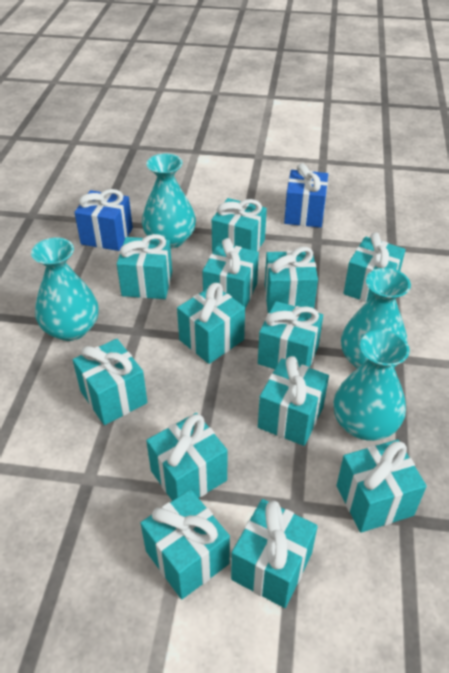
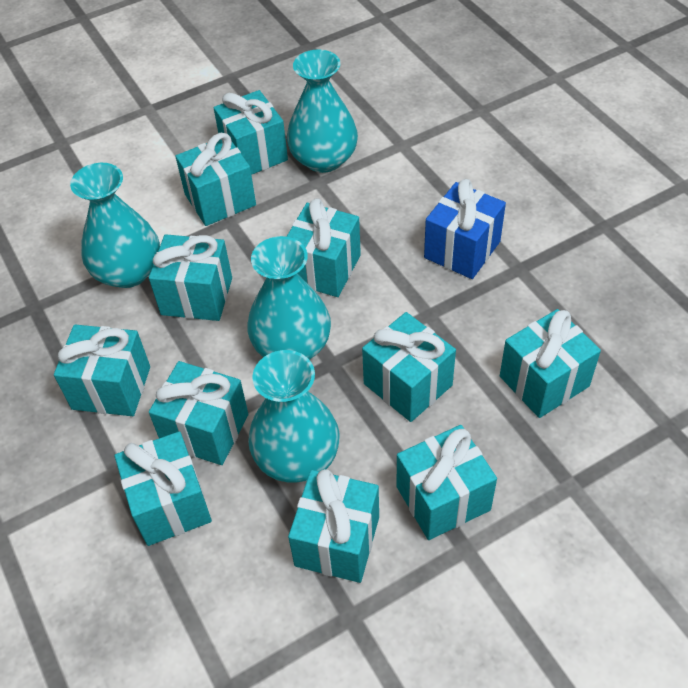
blue gift: 2 -> 1
turquoise gift: 13 -> 11

